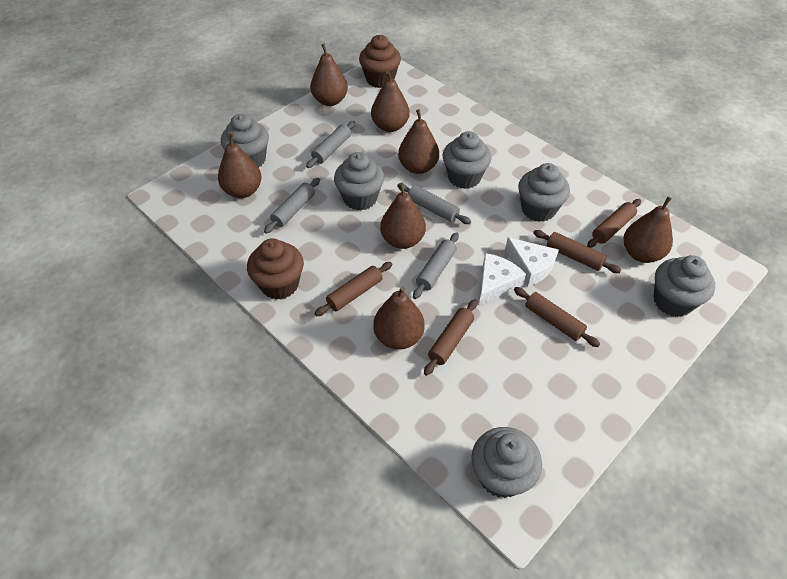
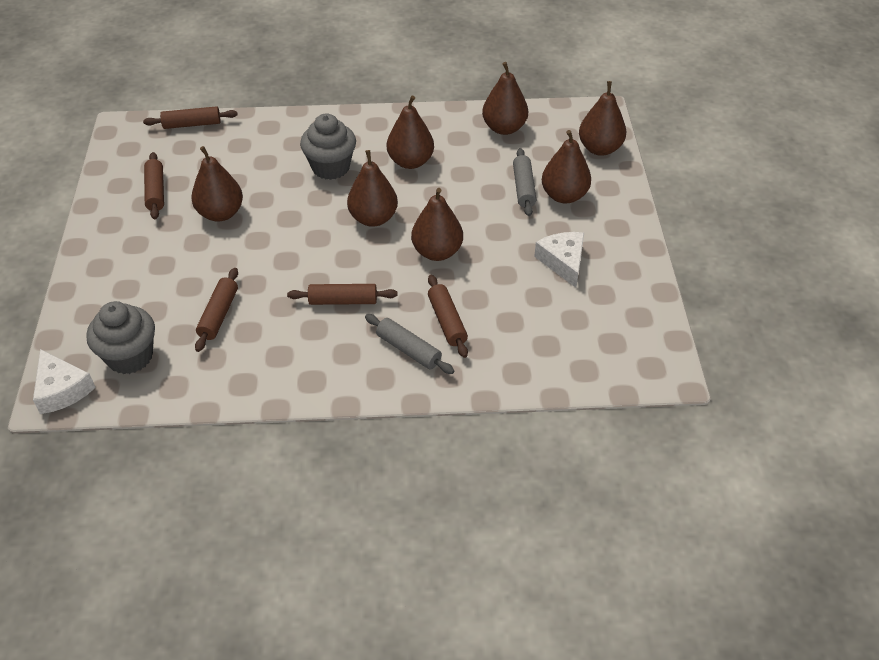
brown cupcake: 2 -> 0
grey cupcake: 6 -> 2
grey rolling pin: 4 -> 2

